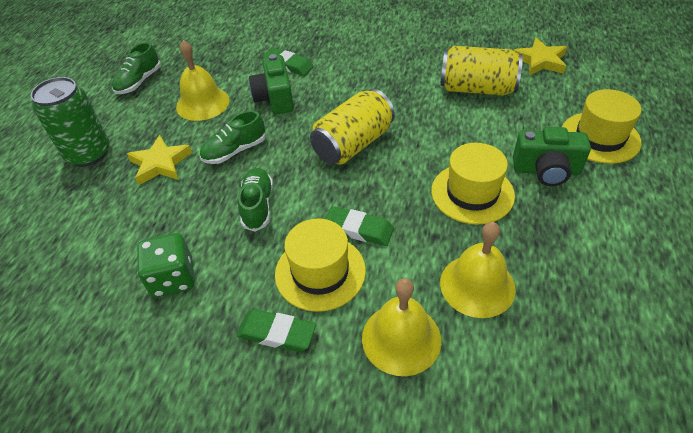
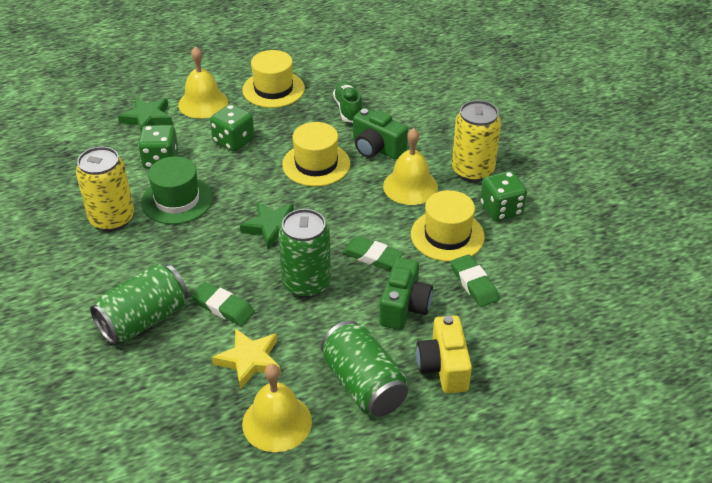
green can: 1 -> 3
green dice: 1 -> 3
green hat: 0 -> 1
green shoe: 3 -> 1
green star: 0 -> 2
yellow camera: 0 -> 1
yellow star: 2 -> 1

